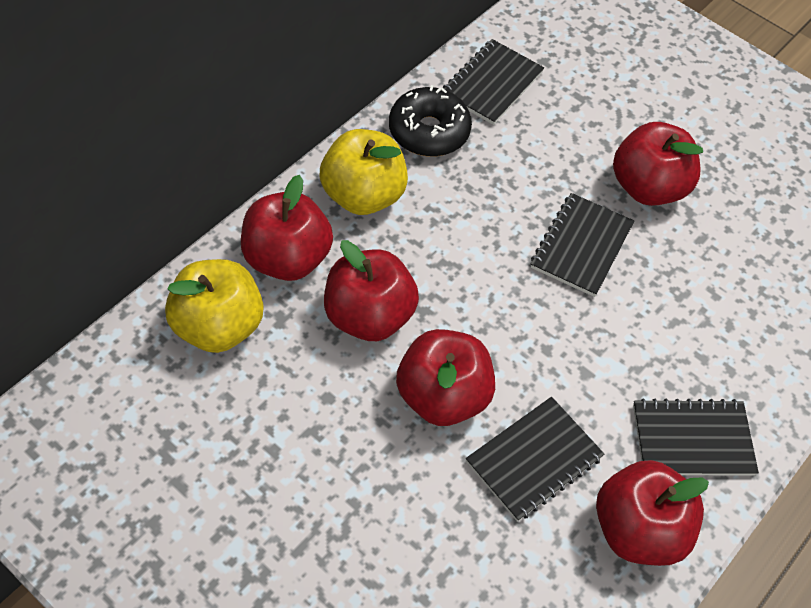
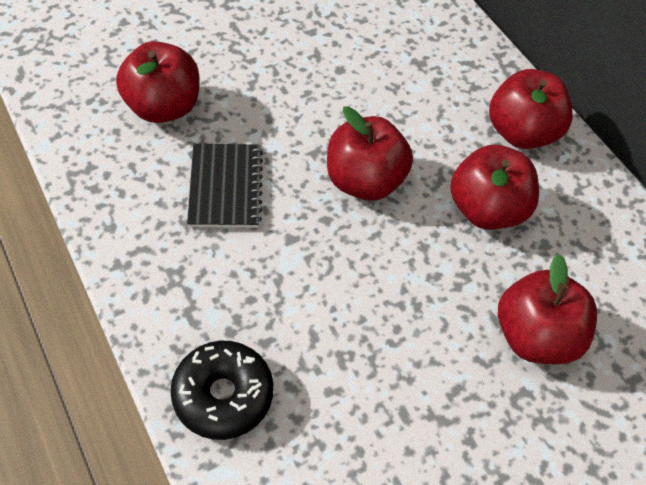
black notebook: 4 -> 1
yellow apple: 2 -> 0

